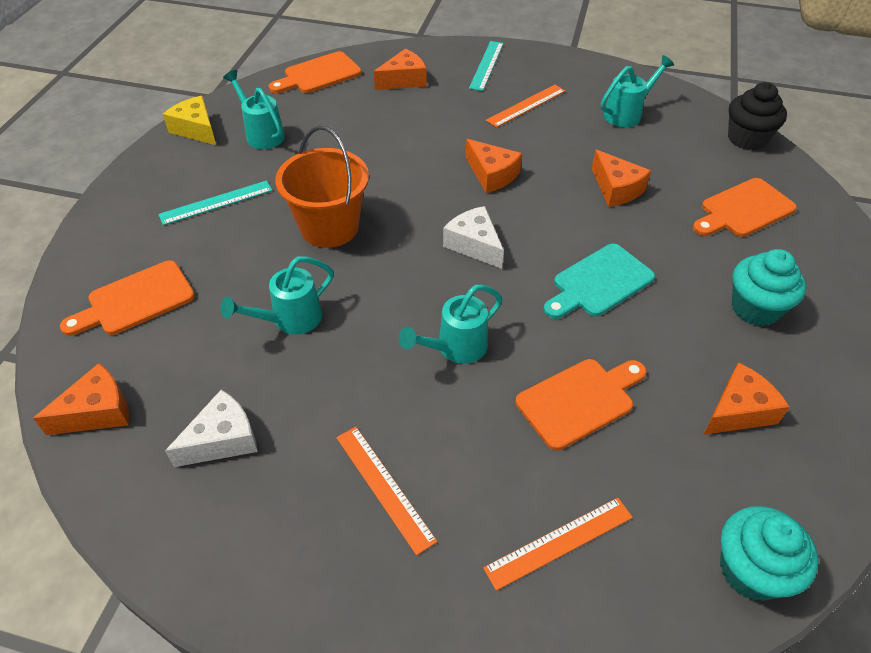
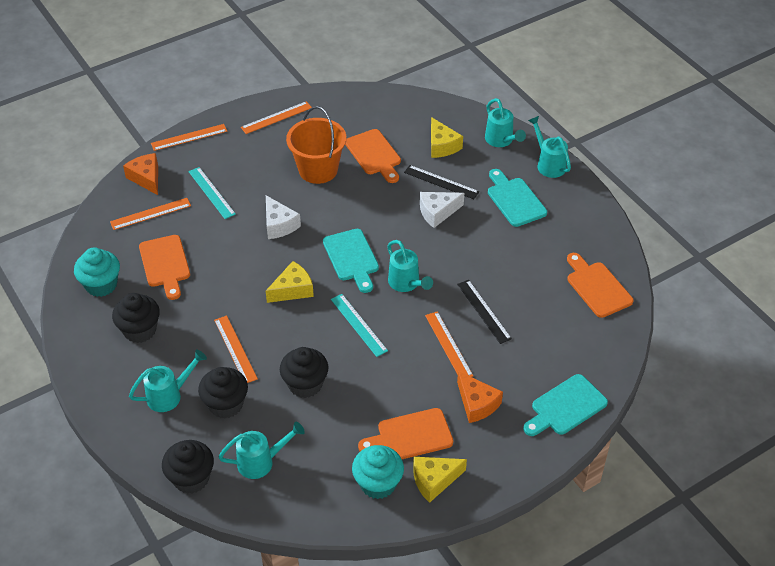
black cupcake: 1 -> 4
black ruler: 0 -> 2
orange cheese: 5 -> 2
orange ruler: 3 -> 5
turquoise cutting board: 1 -> 3
turquoise watering can: 4 -> 5
yellow cheese: 1 -> 3

